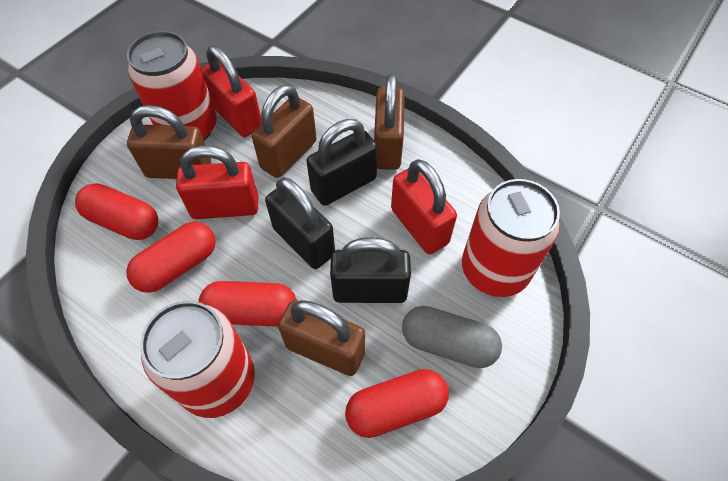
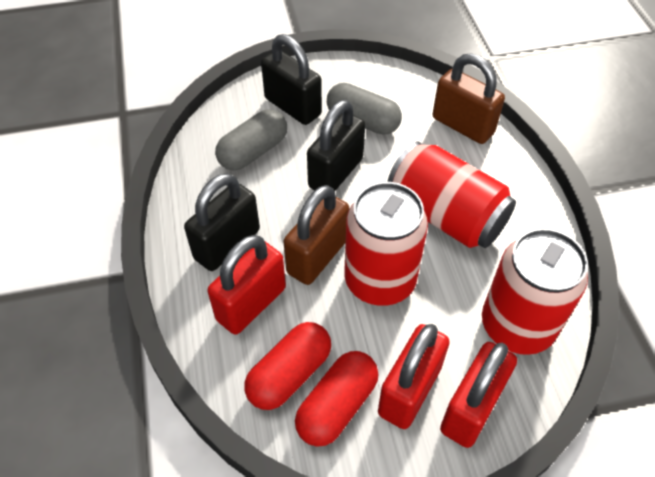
brown padlock: 4 -> 2
grey capsule: 1 -> 2
red capsule: 4 -> 2

